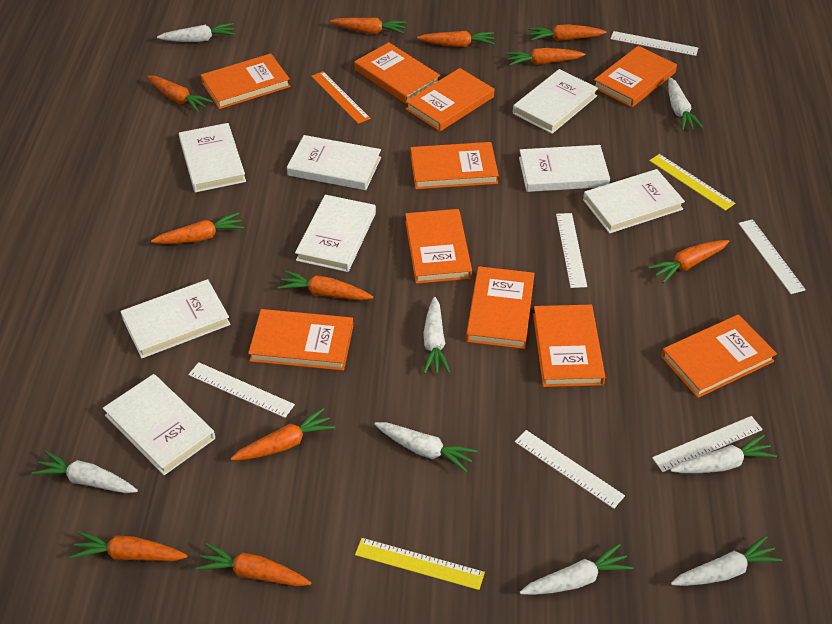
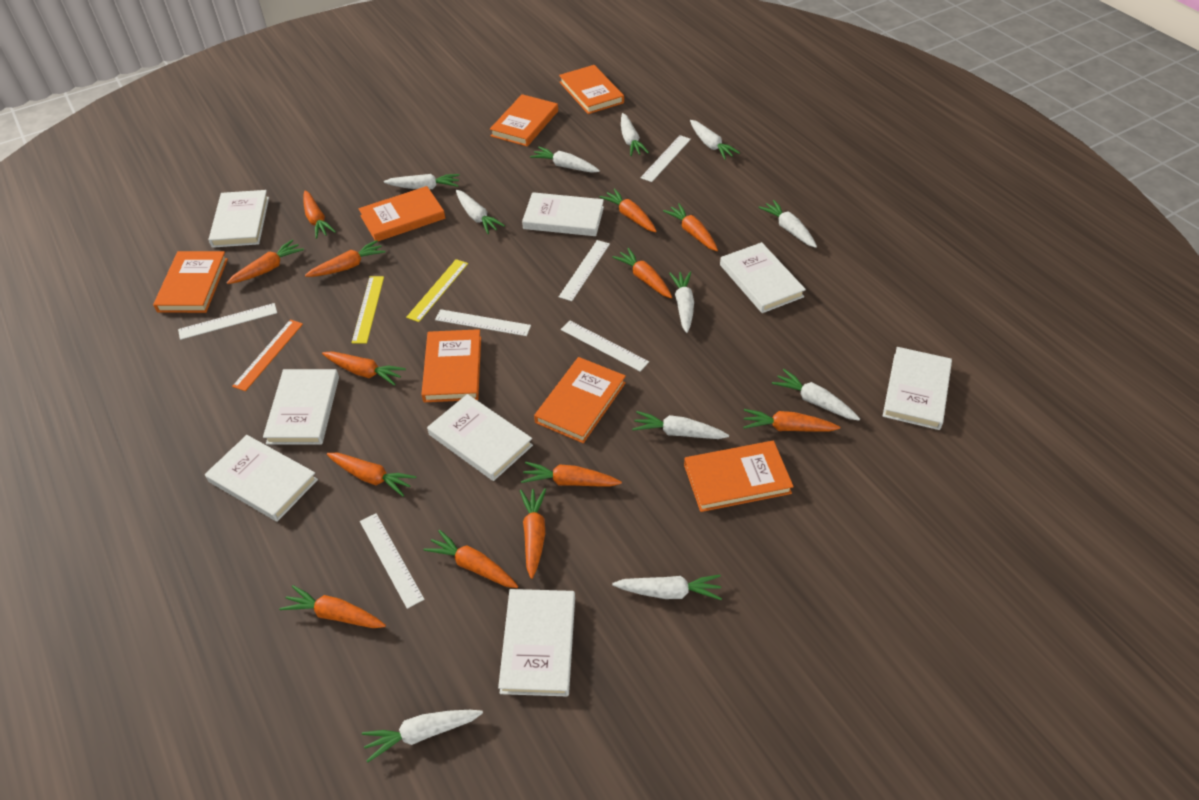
orange book: 10 -> 7
orange carrot: 11 -> 13
white carrot: 8 -> 11

